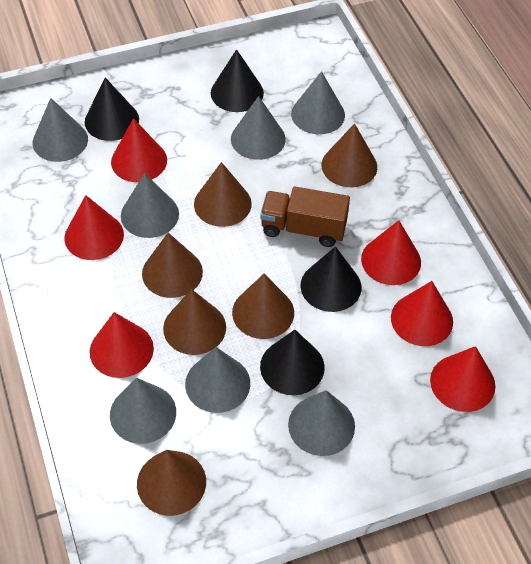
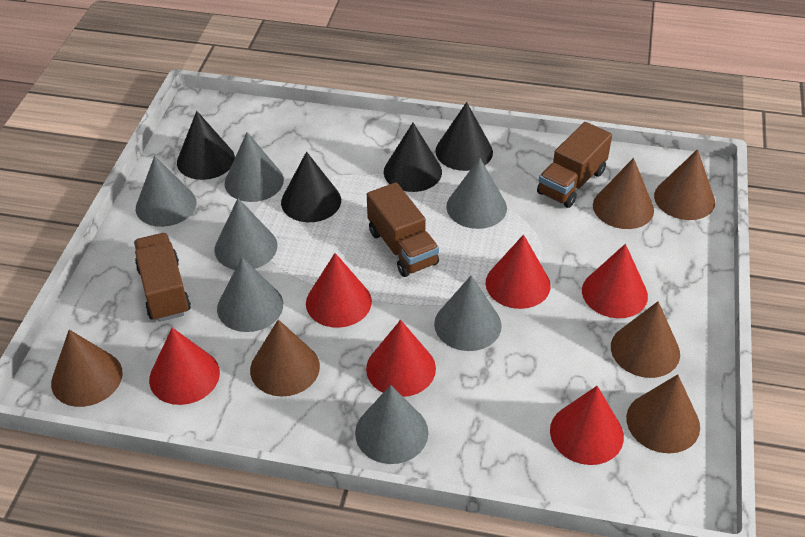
brown truck: 1 -> 3

